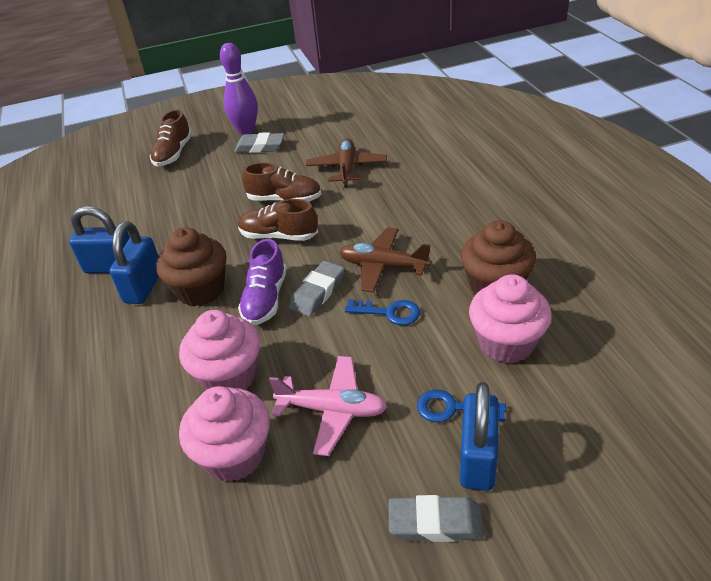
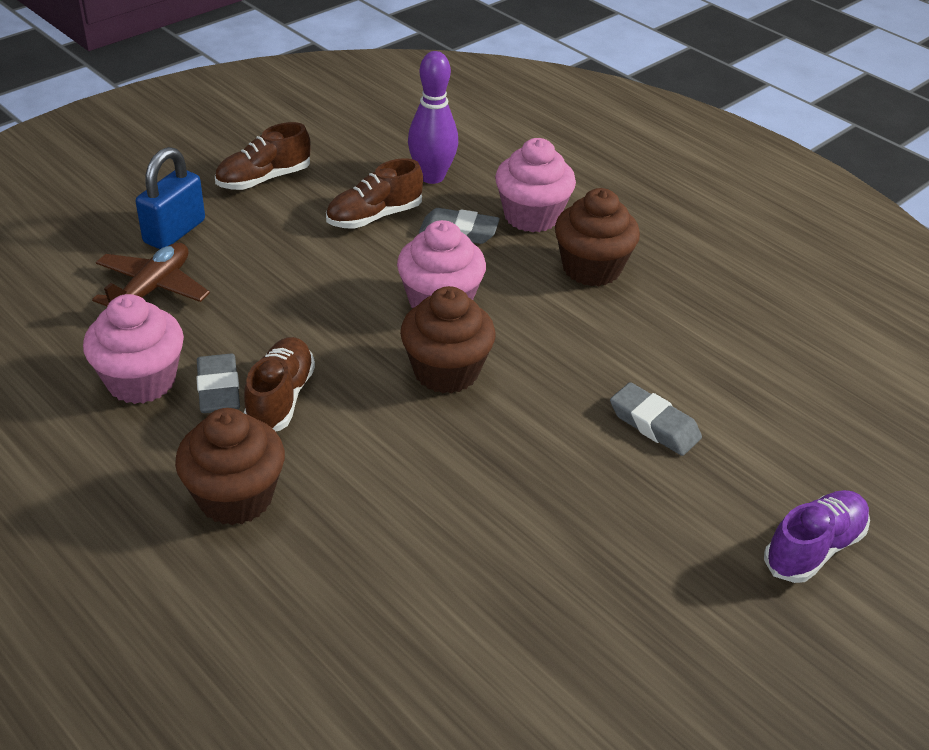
blue key: 2 -> 0
blue padlock: 3 -> 1
brown cupcake: 2 -> 3
brown plane: 2 -> 1
pink plane: 1 -> 0

